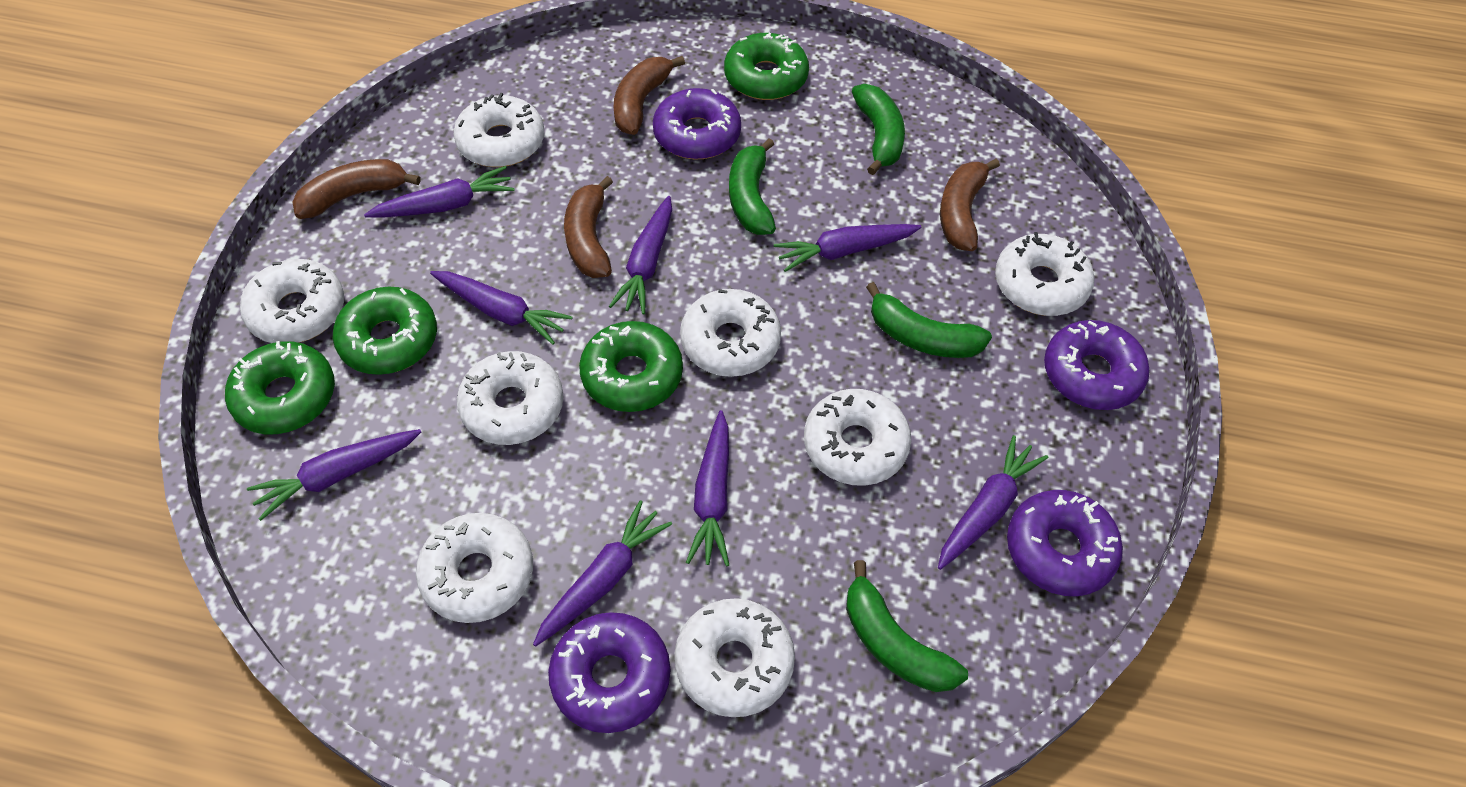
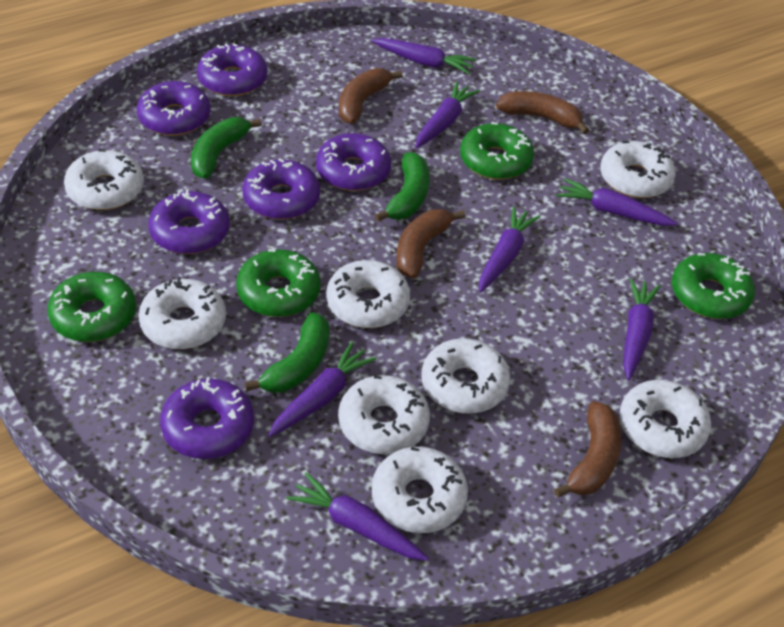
green banana: 4 -> 3
purple carrot: 8 -> 7
purple donut: 4 -> 6

